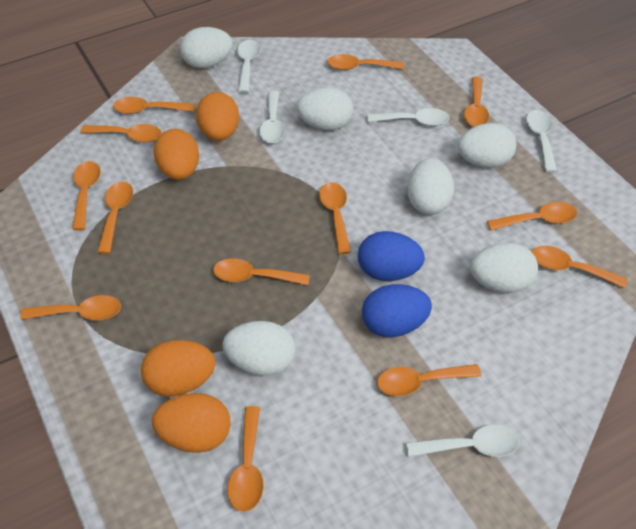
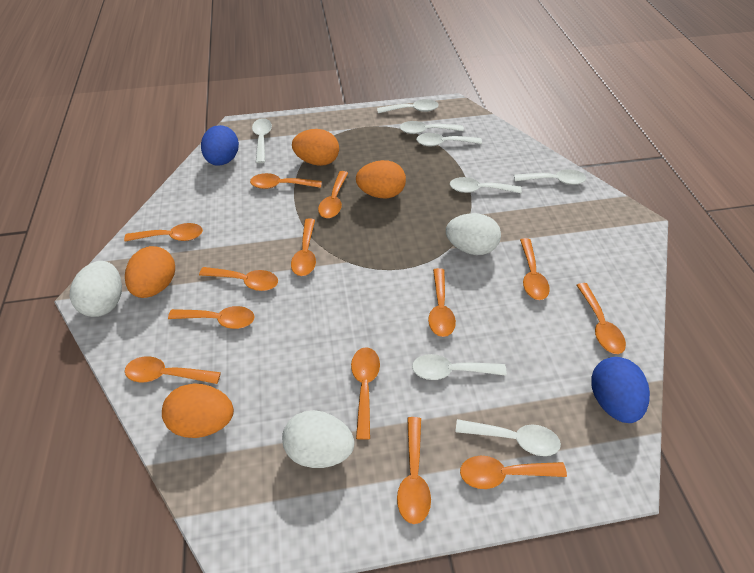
white egg: 6 -> 3
white spoon: 5 -> 8

